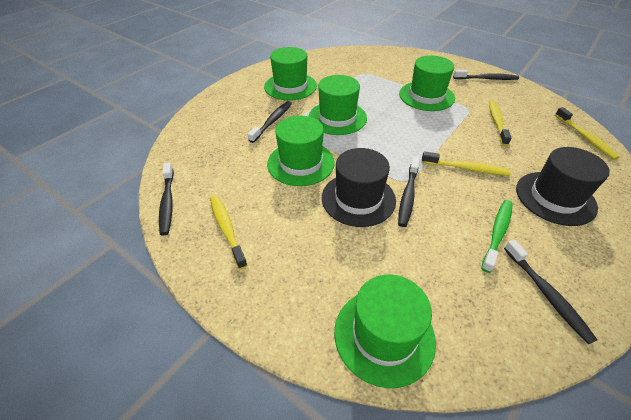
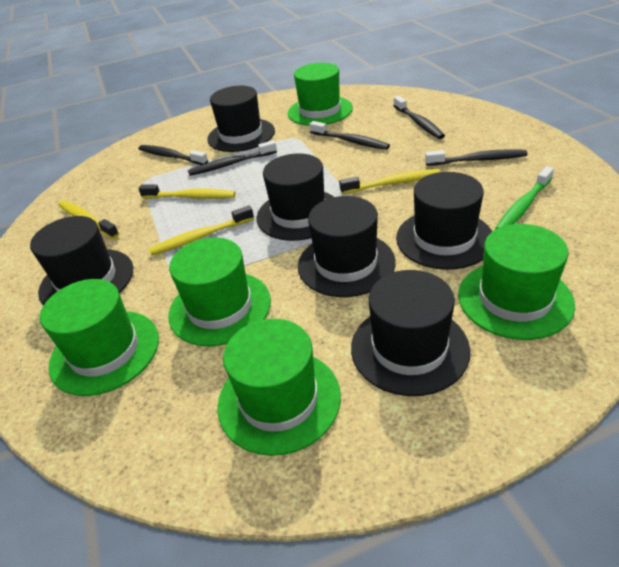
black hat: 2 -> 6

